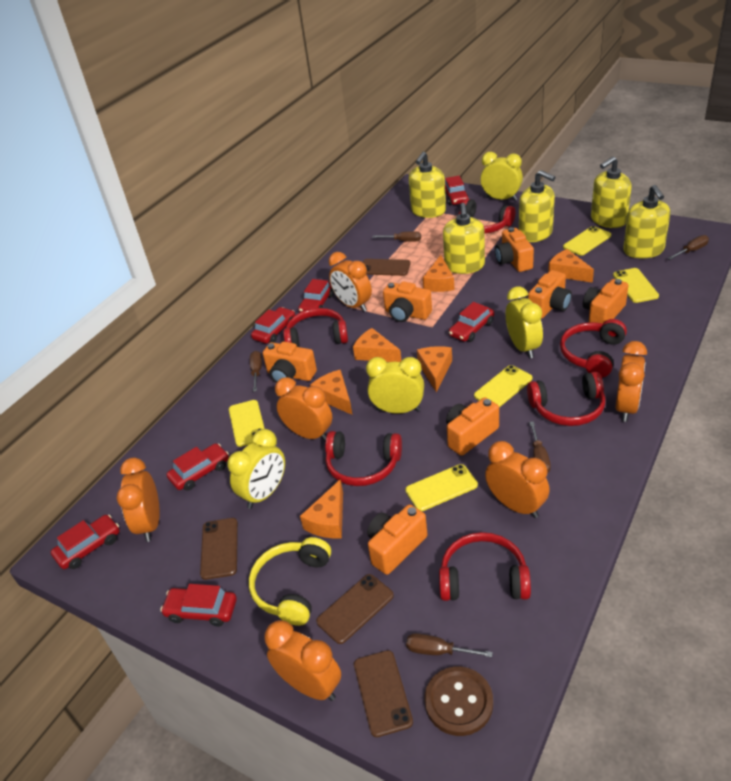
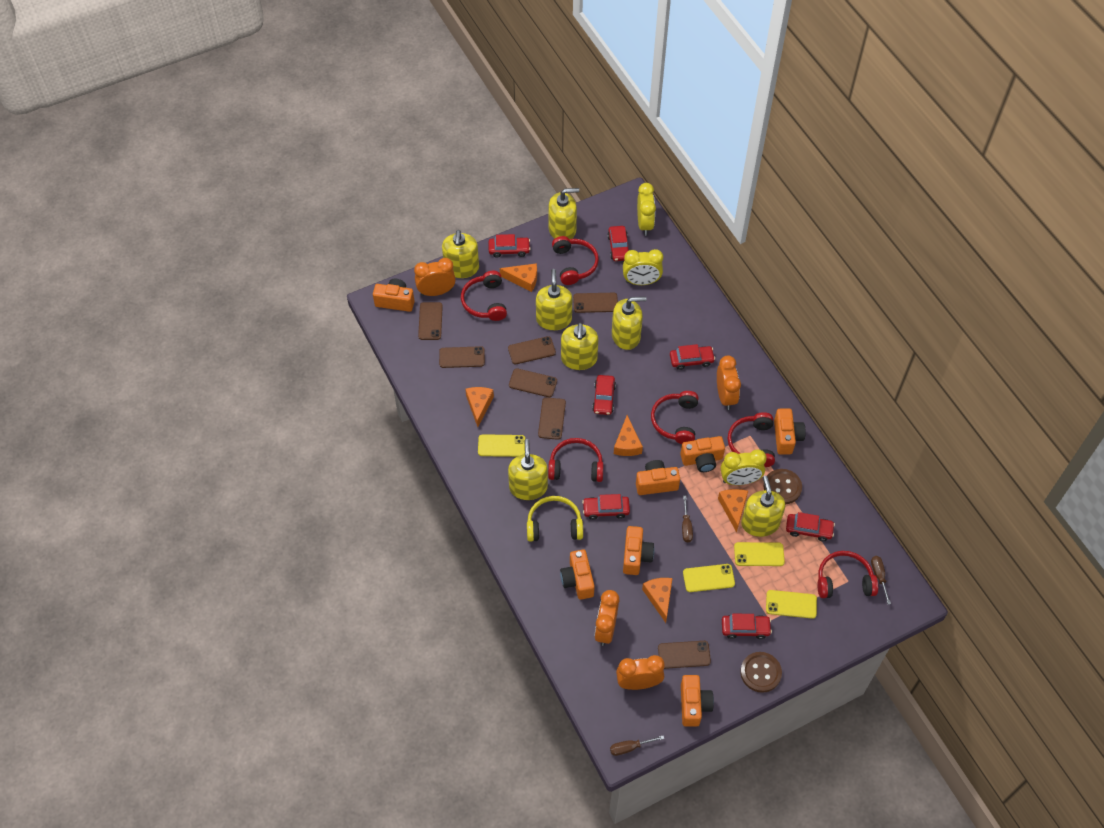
brown button: 1 -> 2
brown phone: 4 -> 7
brown screwdriver: 5 -> 3
orange cheese: 6 -> 5
orange clock: 6 -> 4
yellow clock: 4 -> 3
yellow phone: 5 -> 4
yellow soap dispenser: 5 -> 7

